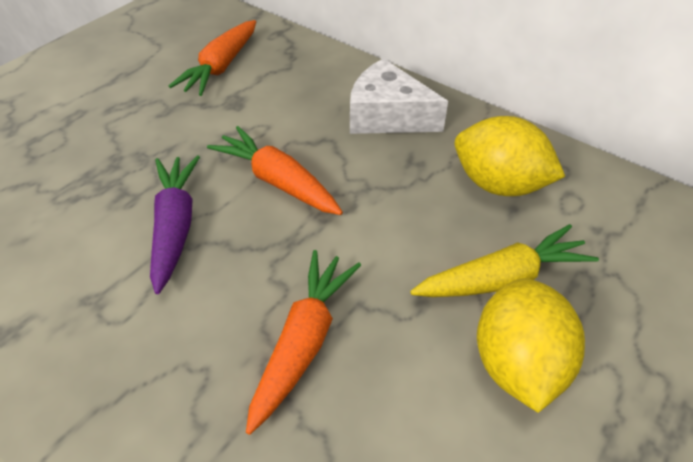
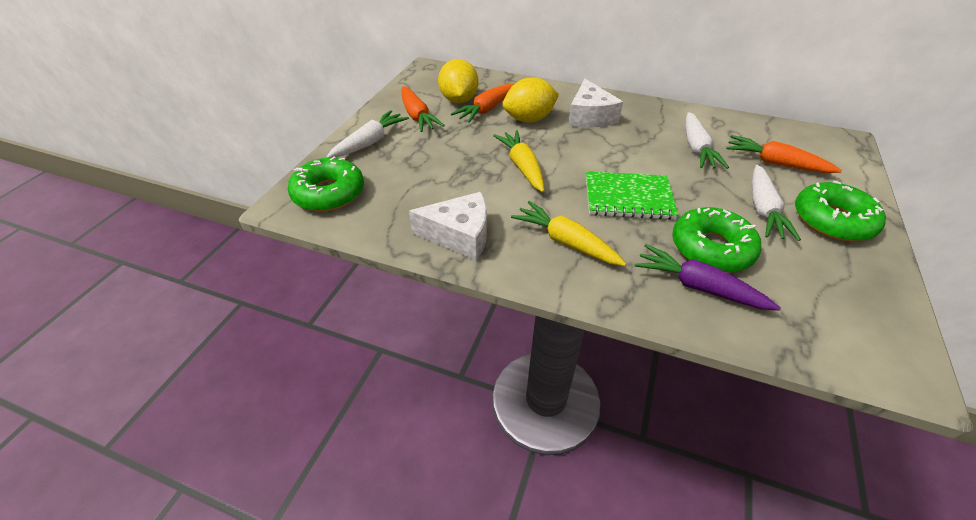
green donut: 0 -> 3
green notebook: 0 -> 1
white carrot: 0 -> 3
white cheese: 1 -> 2
yellow carrot: 1 -> 2

